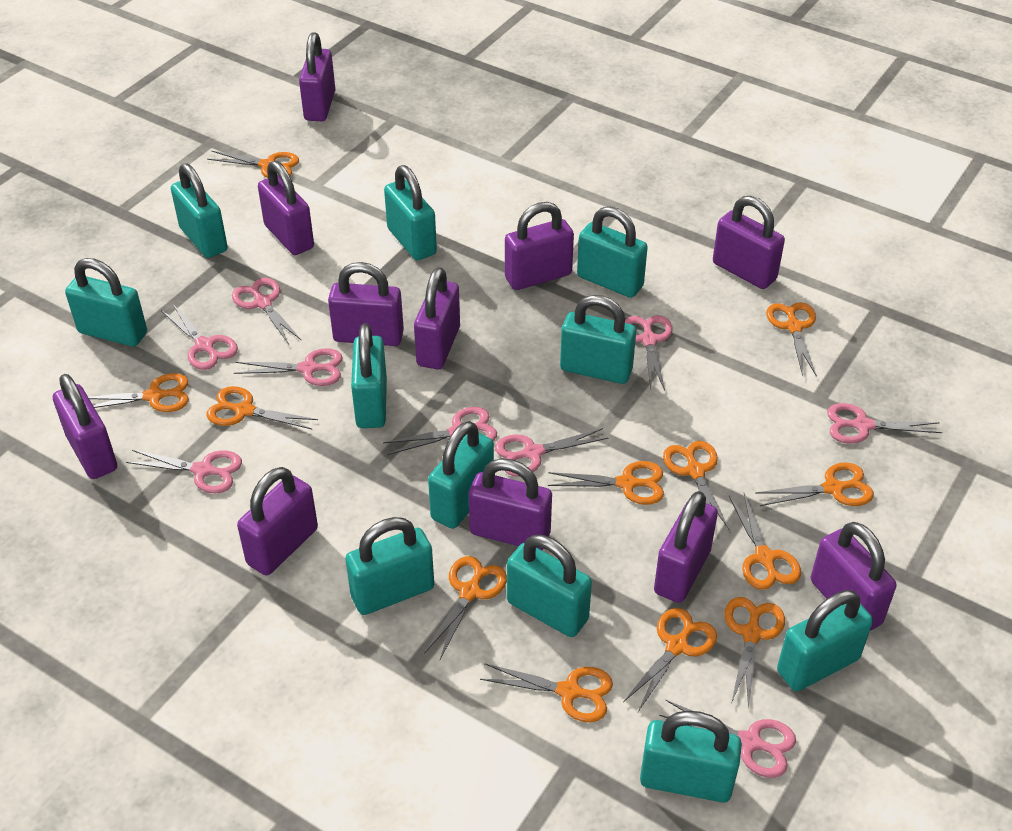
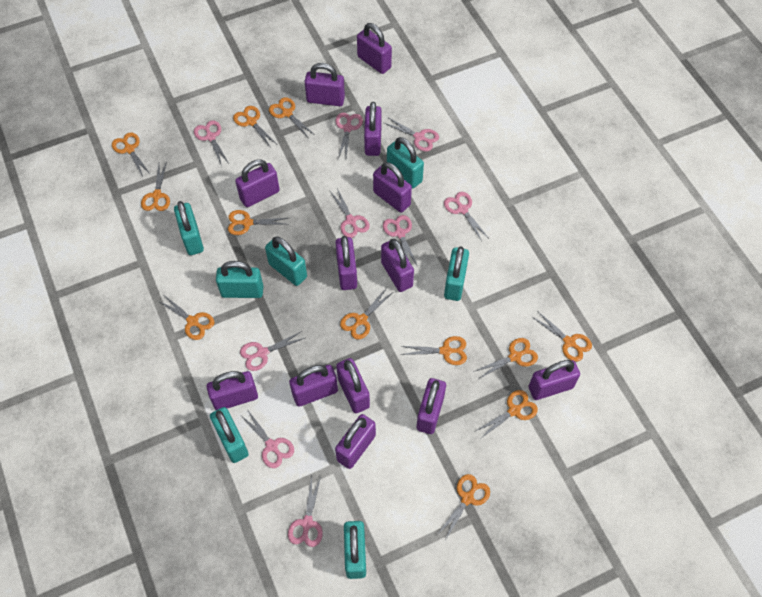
purple padlock: 11 -> 13
turquoise padlock: 11 -> 7

